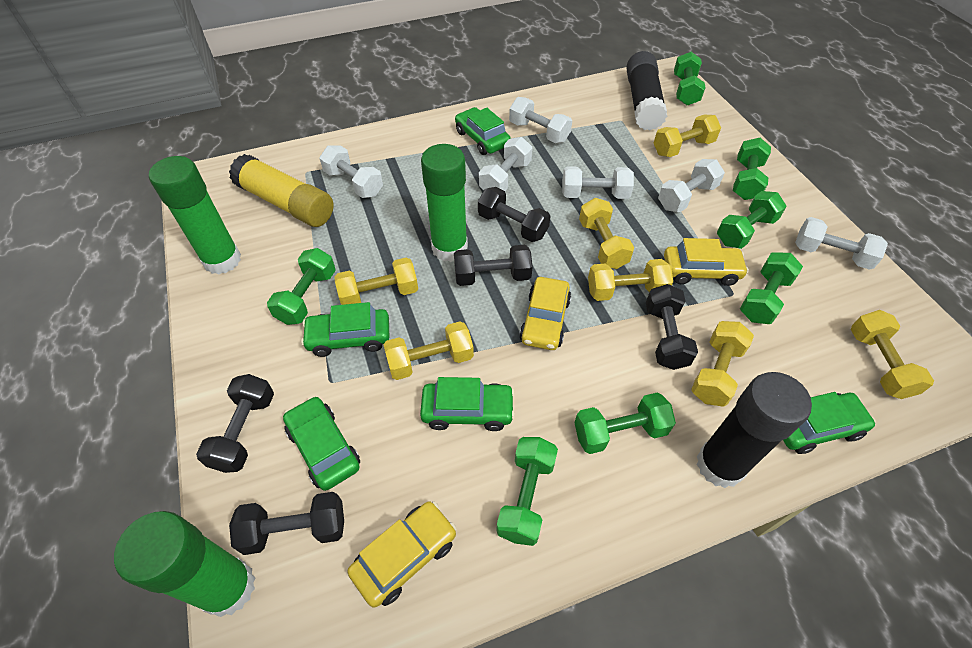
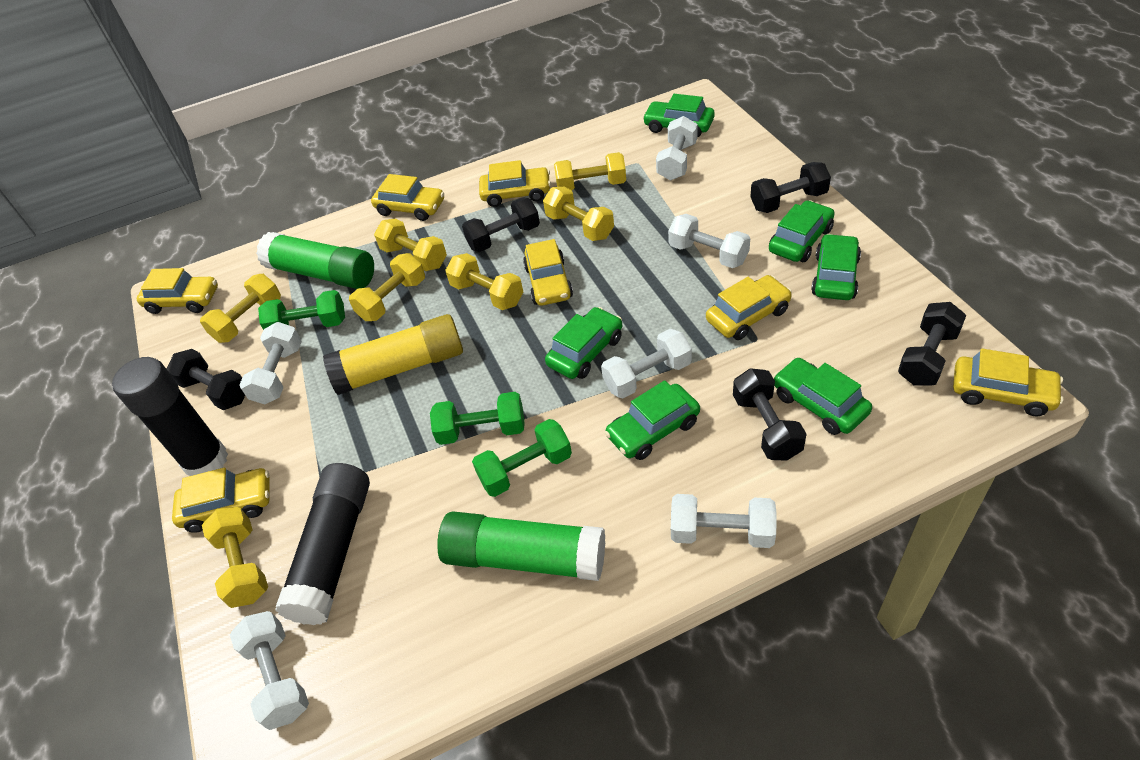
green car: 5 -> 6
green dumbbell: 7 -> 3
green glue stick: 3 -> 2
yellow car: 3 -> 7

